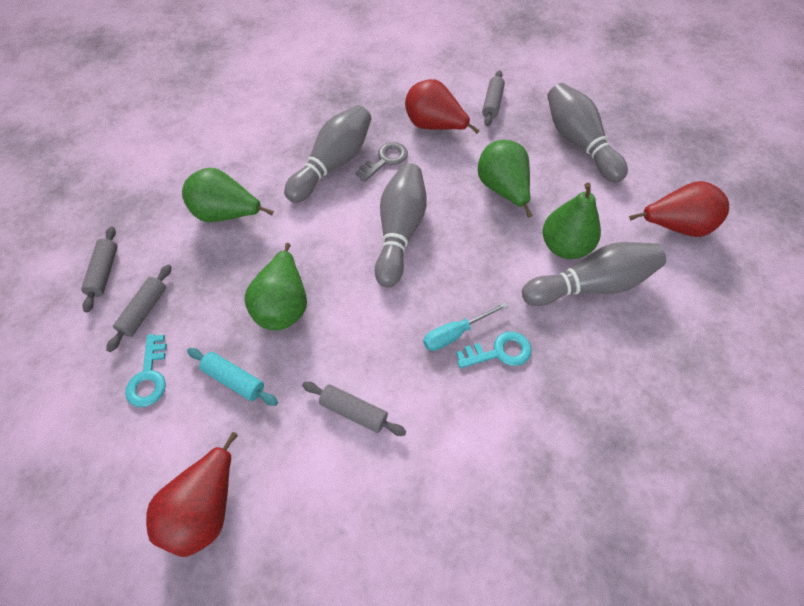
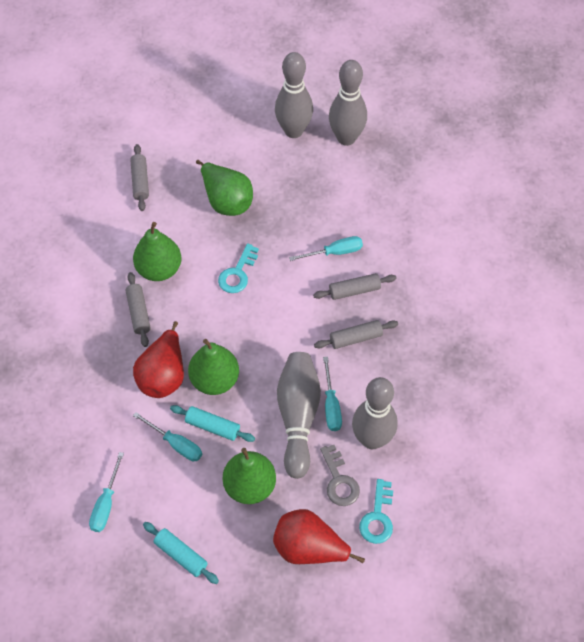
red pear: 3 -> 2
turquoise rolling pin: 1 -> 2
turquoise screwdriver: 1 -> 4

